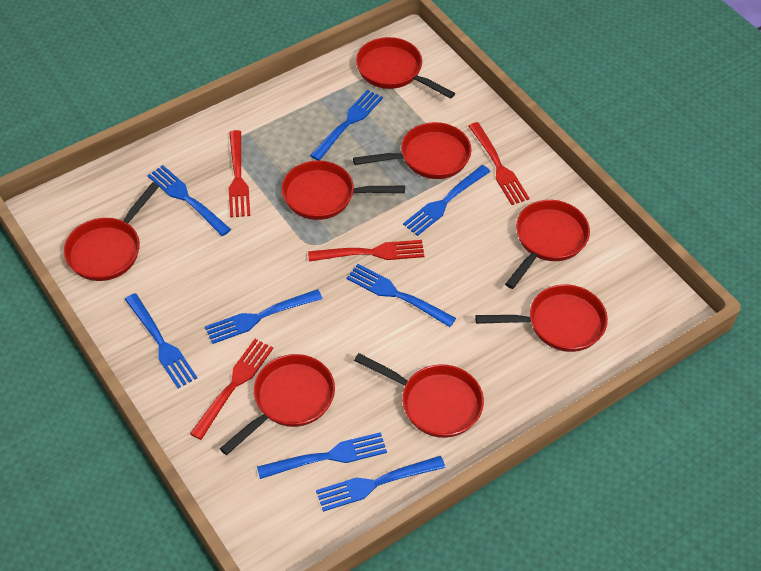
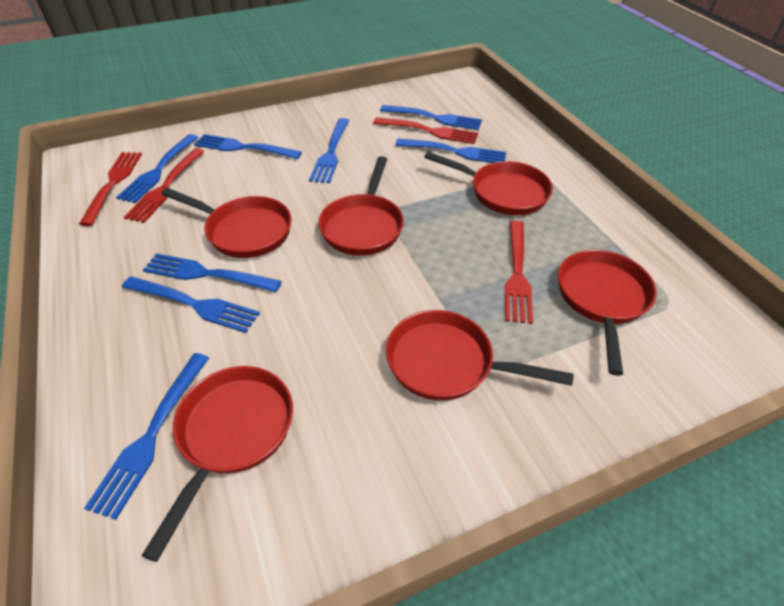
red pan: 8 -> 6

